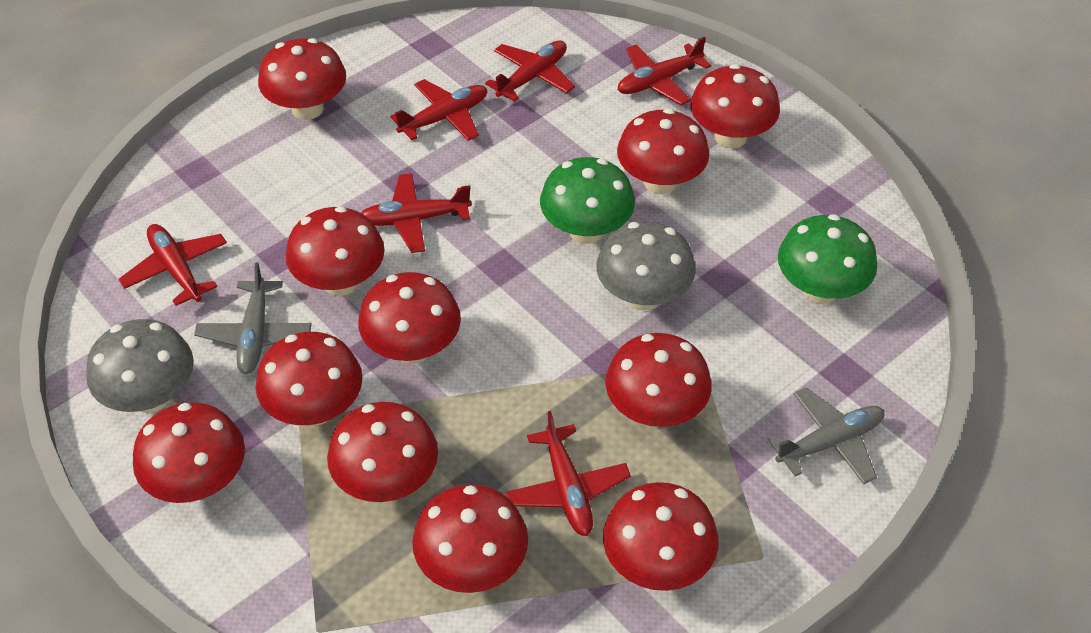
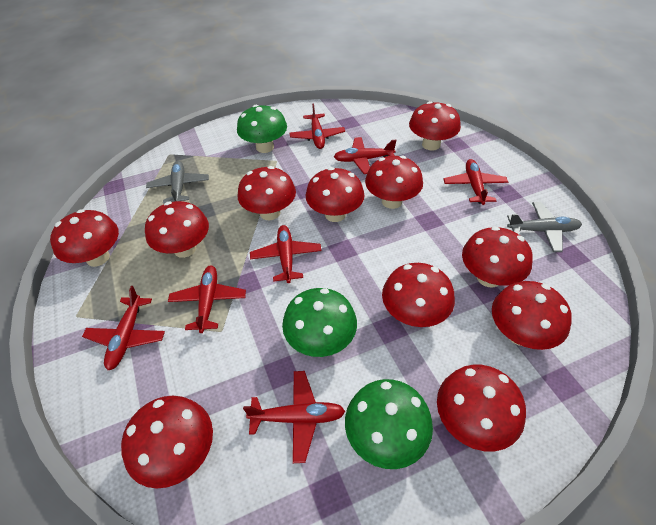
green mushroom: 2 -> 3
grey mushroom: 2 -> 0
red plane: 6 -> 7

